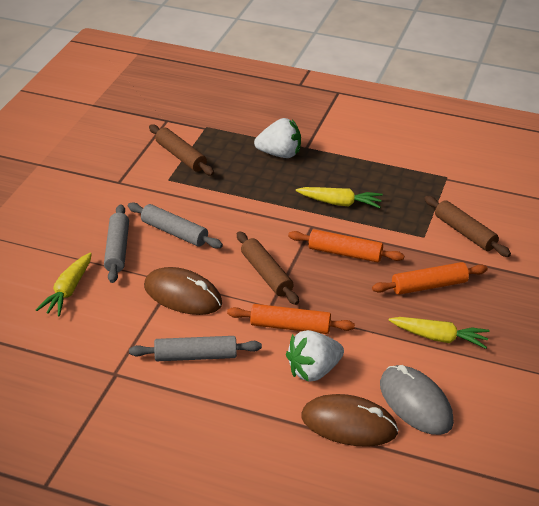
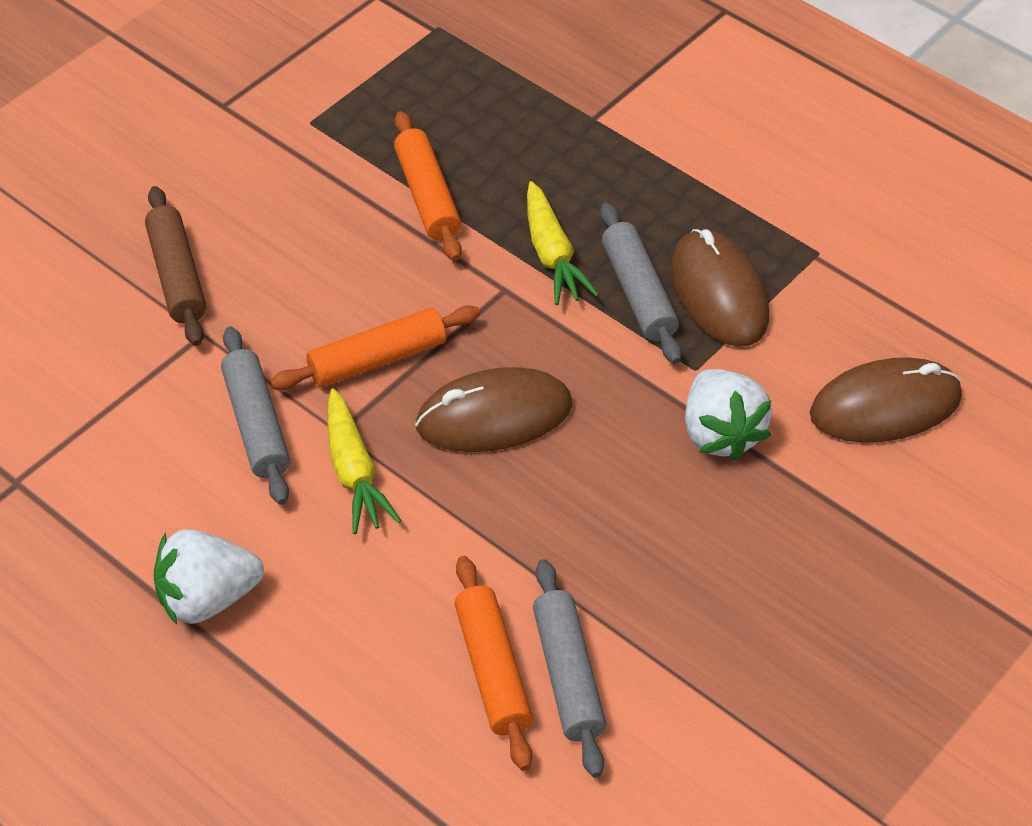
brown mouse: 2 -> 3
brown rolling pin: 3 -> 1
grey mouse: 1 -> 0
yellow carrot: 3 -> 2

